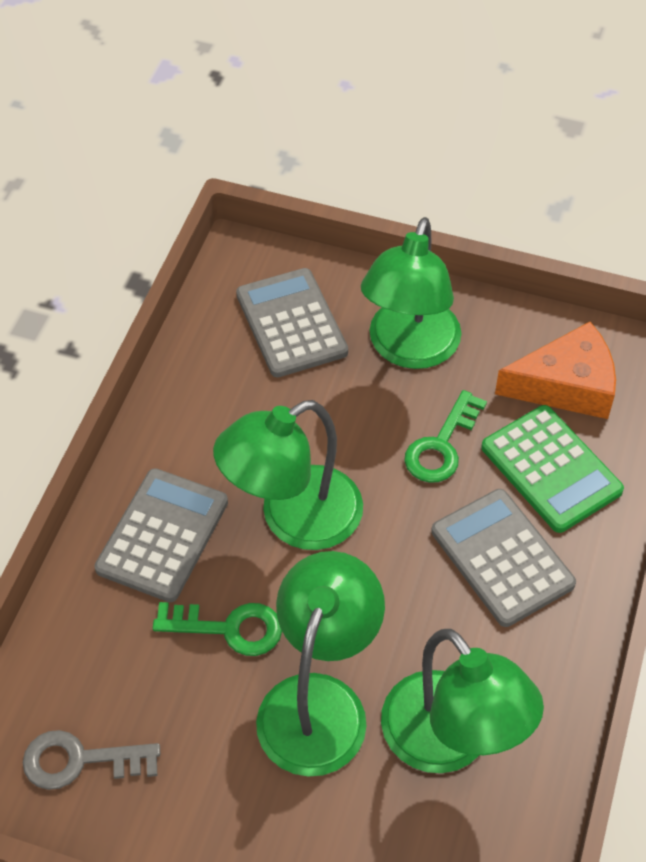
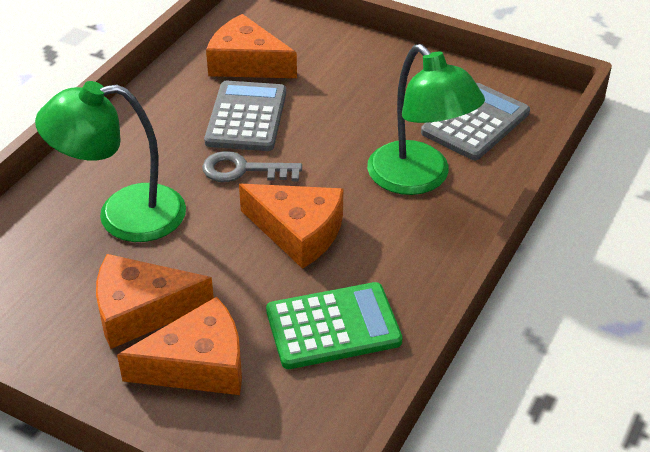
green key: 2 -> 0
green lamp: 4 -> 2
grey calculator: 3 -> 2
orange cheese: 1 -> 4

